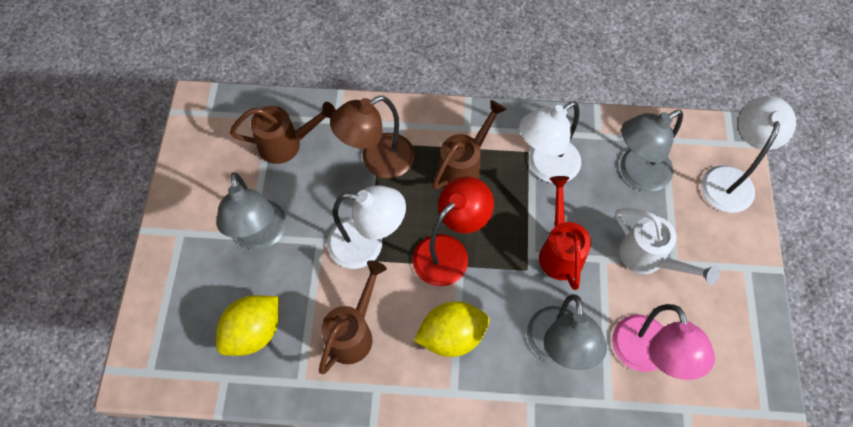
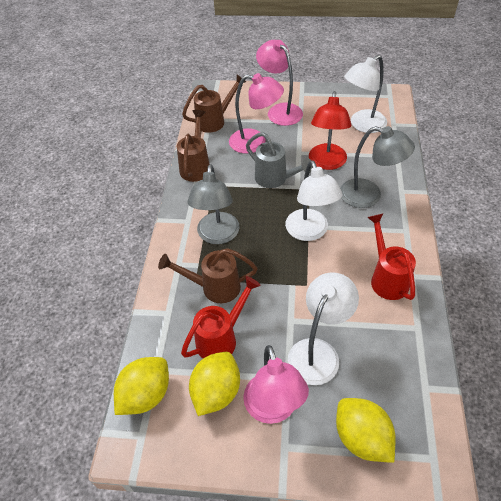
brown lamp: 1 -> 0
grey lamp: 3 -> 2
grey watering can: 0 -> 1
pink lamp: 1 -> 3
red watering can: 1 -> 2
white watering can: 1 -> 0
yellow lemon: 2 -> 3

